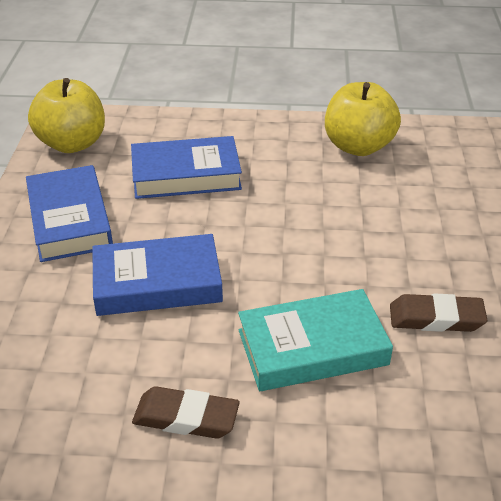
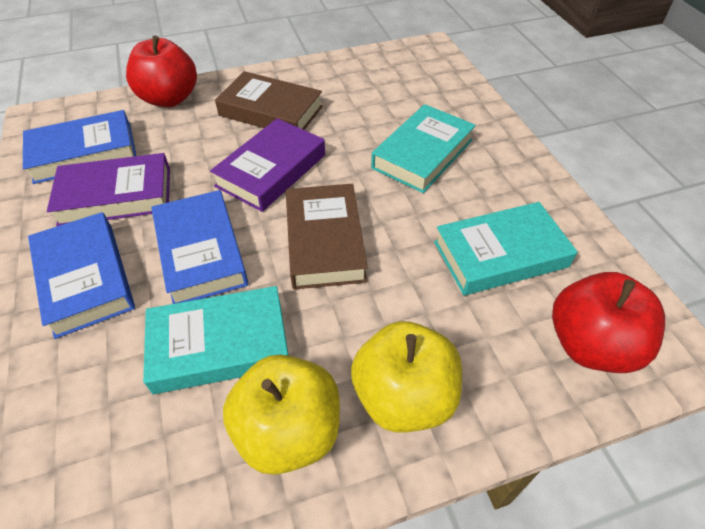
brown book: 0 -> 2
brown eraser: 2 -> 0
purple book: 0 -> 2
red apple: 0 -> 2
turquoise book: 1 -> 3

